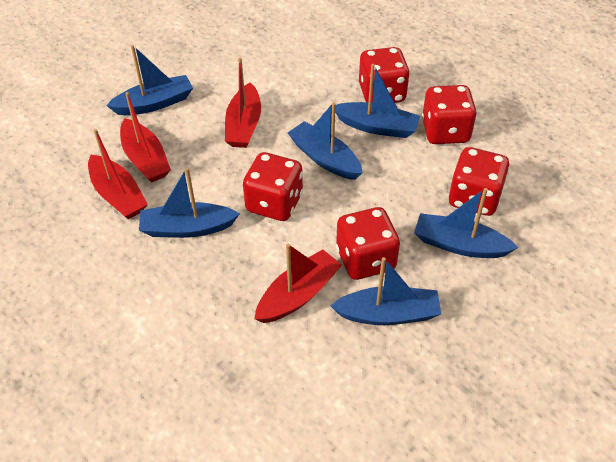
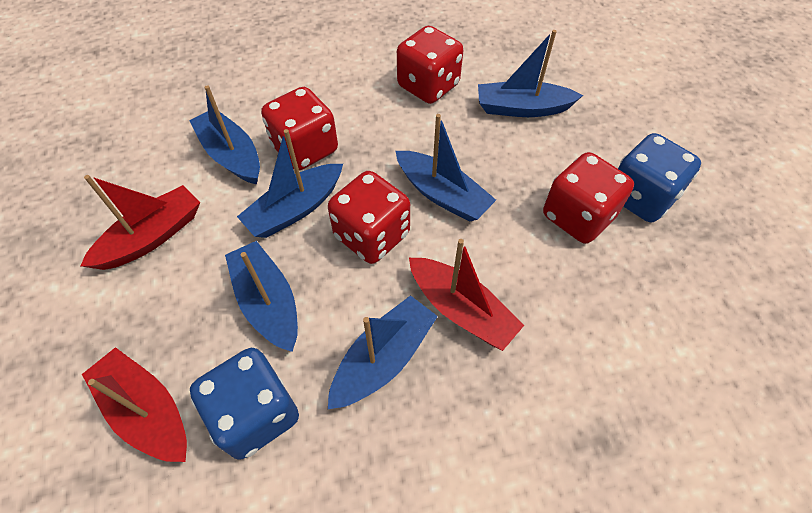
blue dice: 0 -> 2
red boat: 4 -> 3
red dice: 5 -> 4

